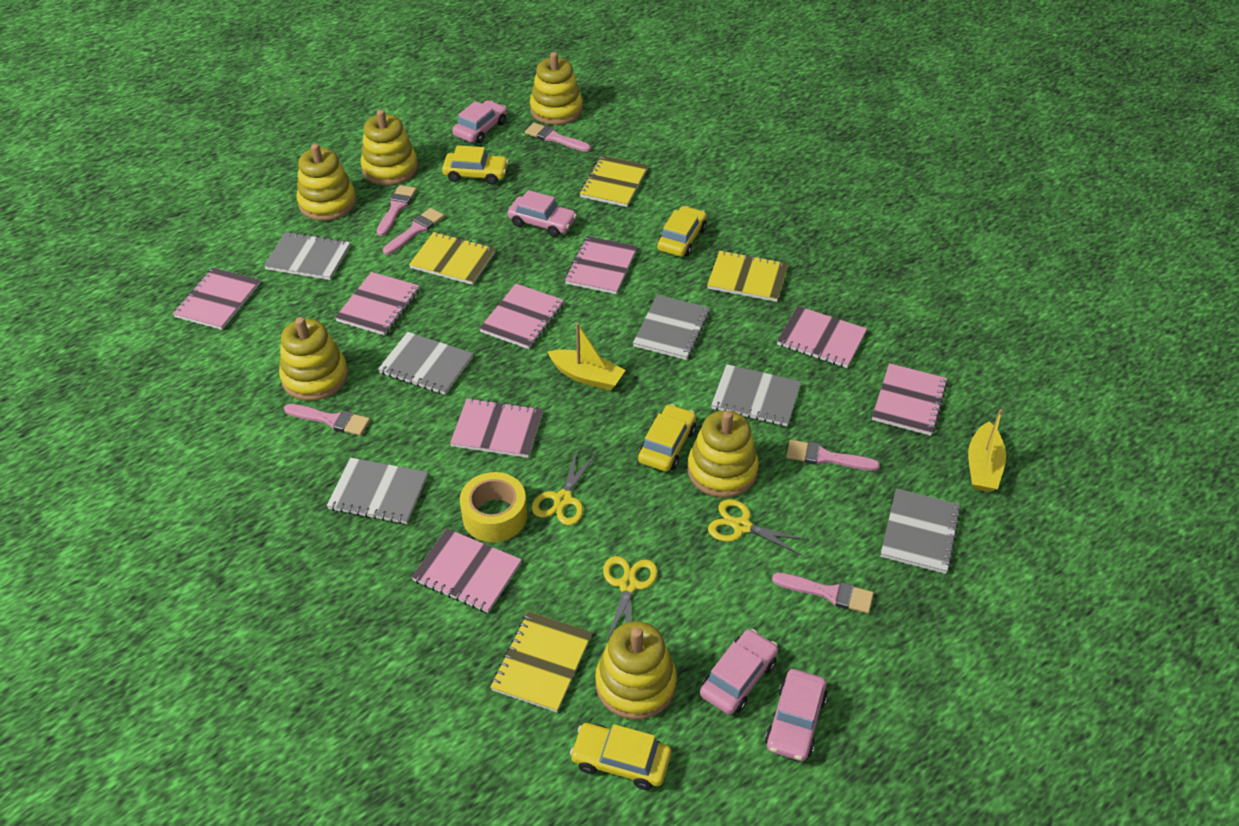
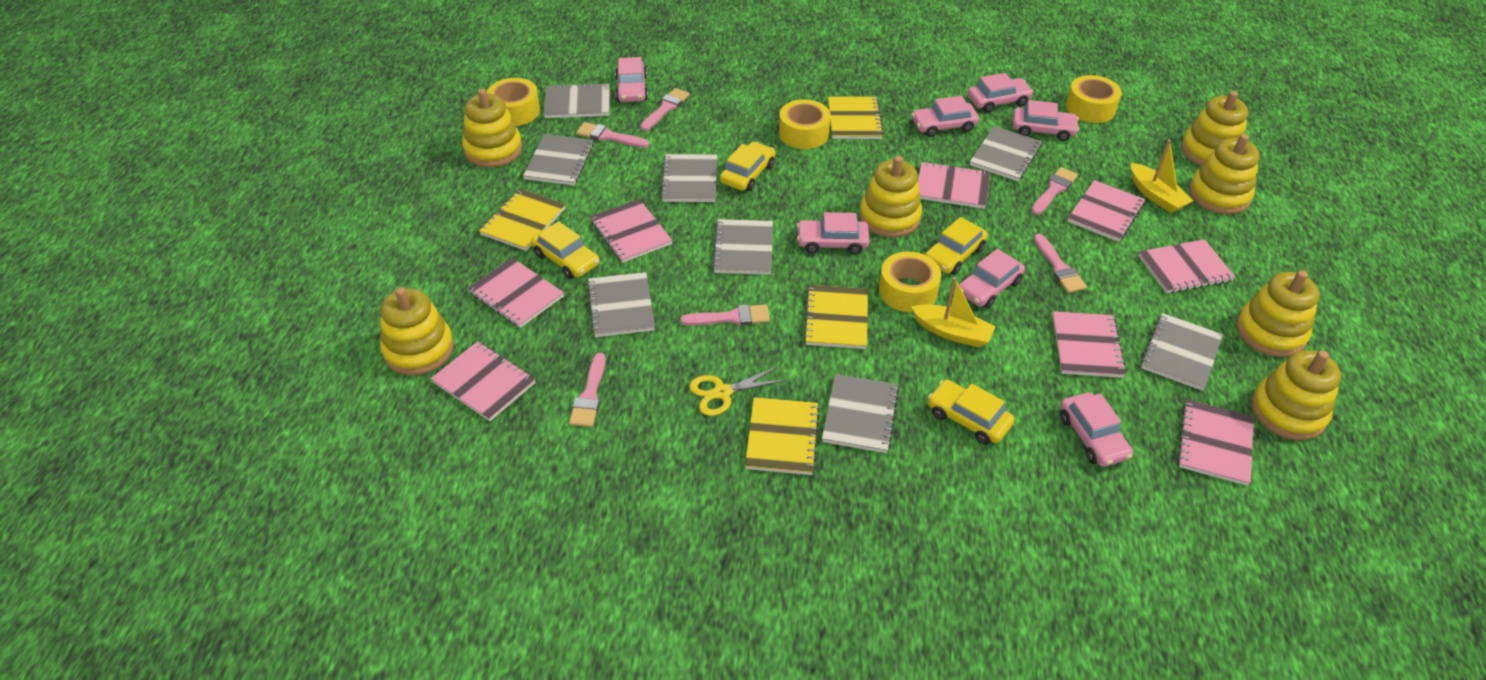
grey notebook: 6 -> 8
pink car: 4 -> 7
yellow scissors: 3 -> 1
yellow stacking toy: 6 -> 7
yellow tape: 1 -> 4

